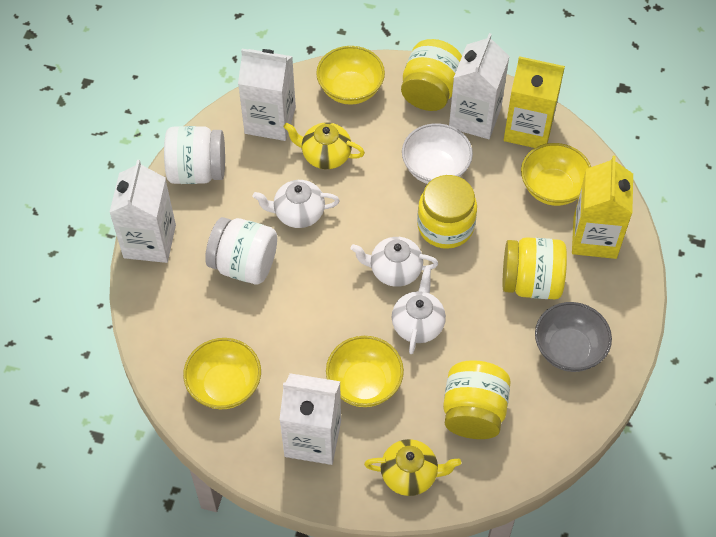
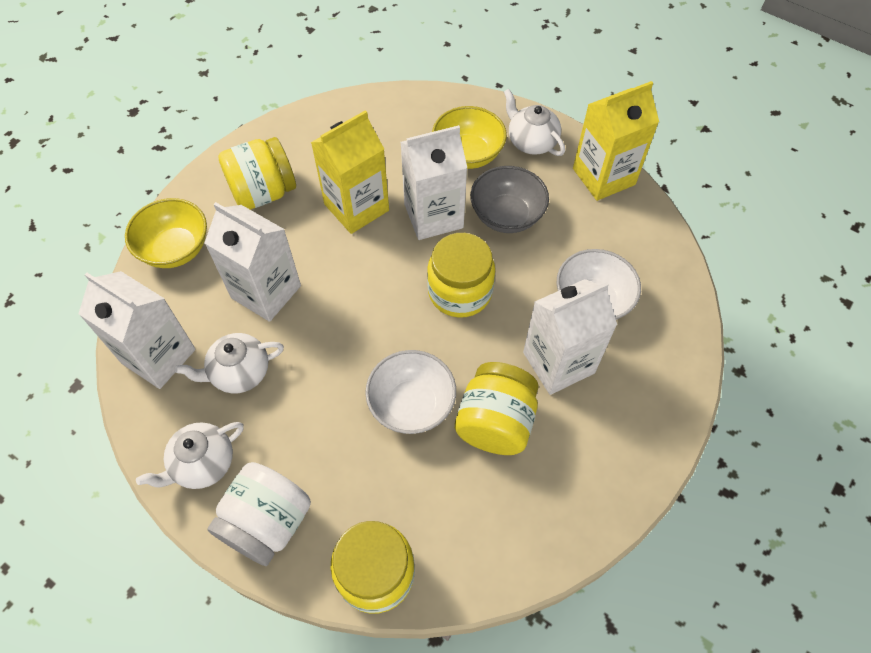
white bowl: 1 -> 2
white jar: 2 -> 1
yellow bowl: 4 -> 2
yellow teapot: 2 -> 0

